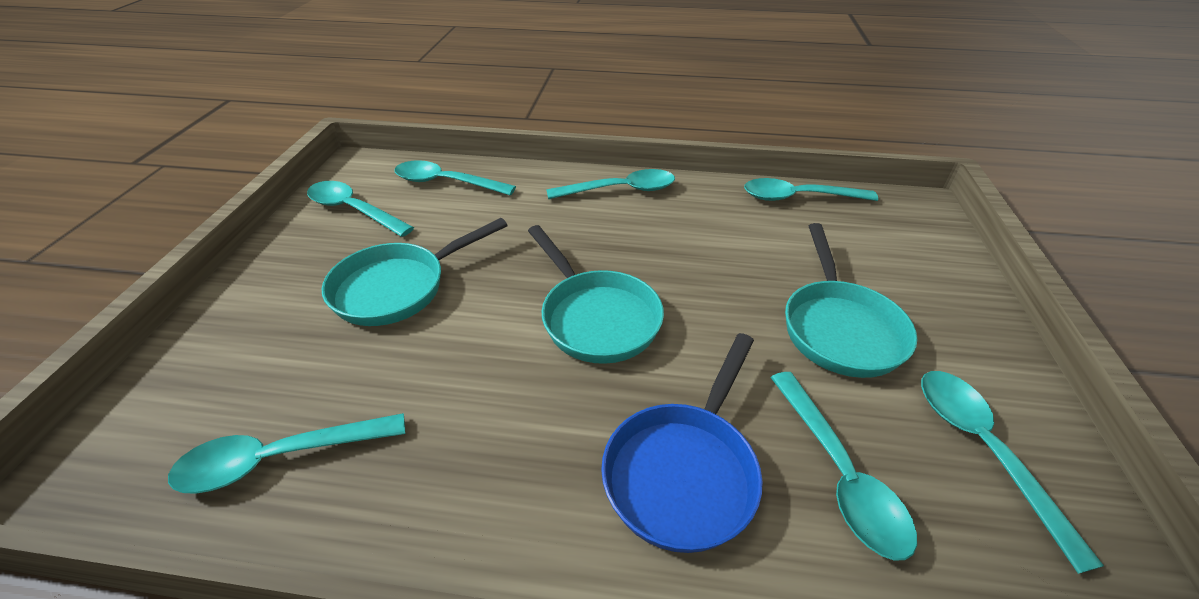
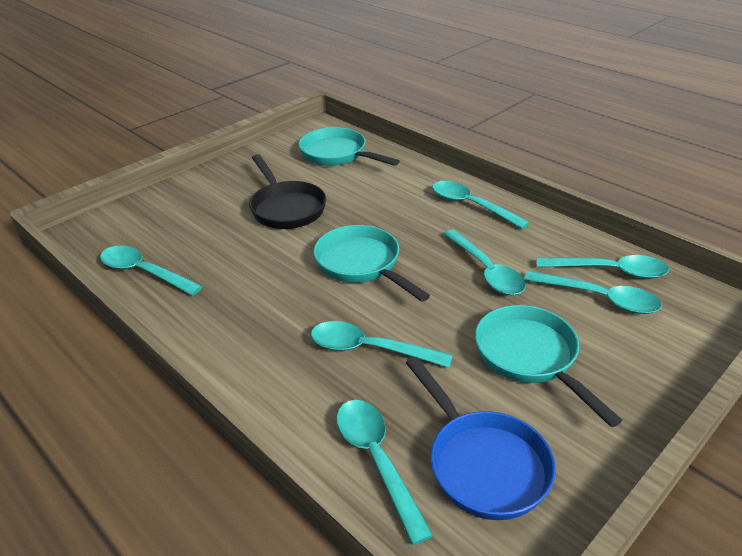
black pan: 0 -> 1

